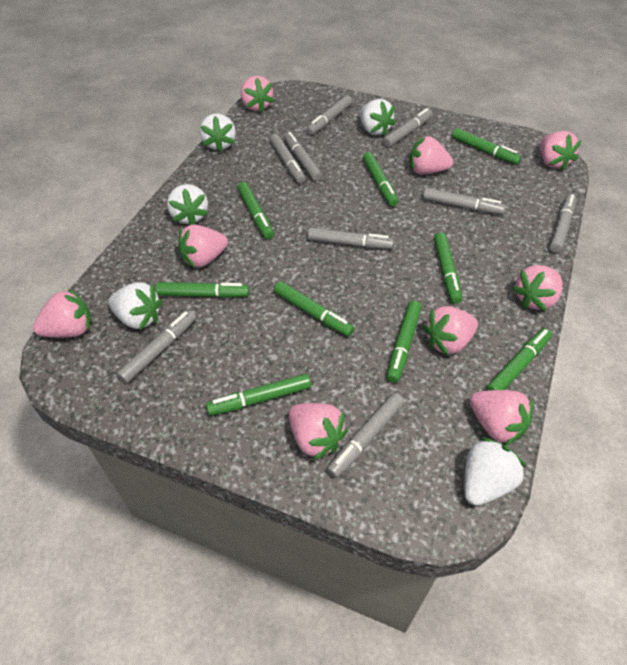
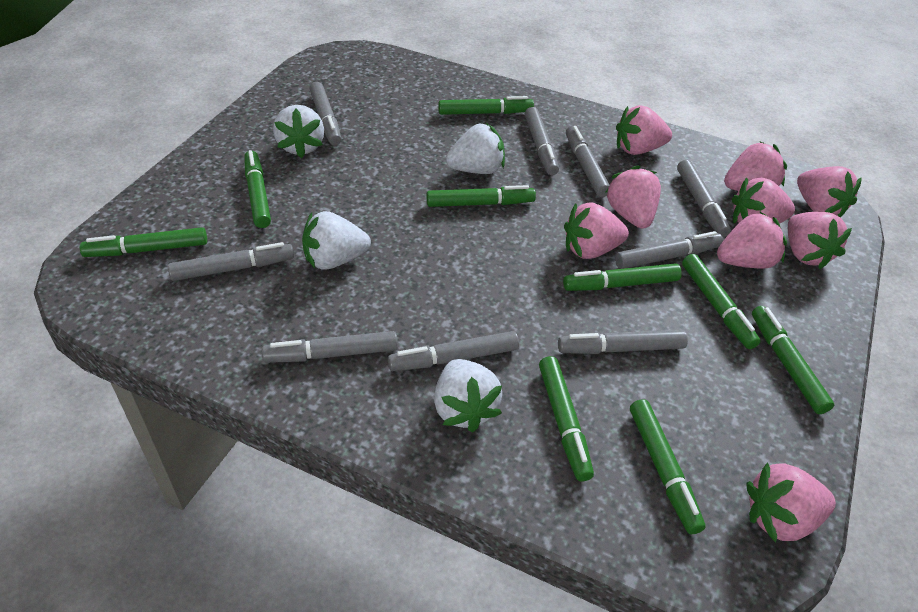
white strawberry: 5 -> 4

